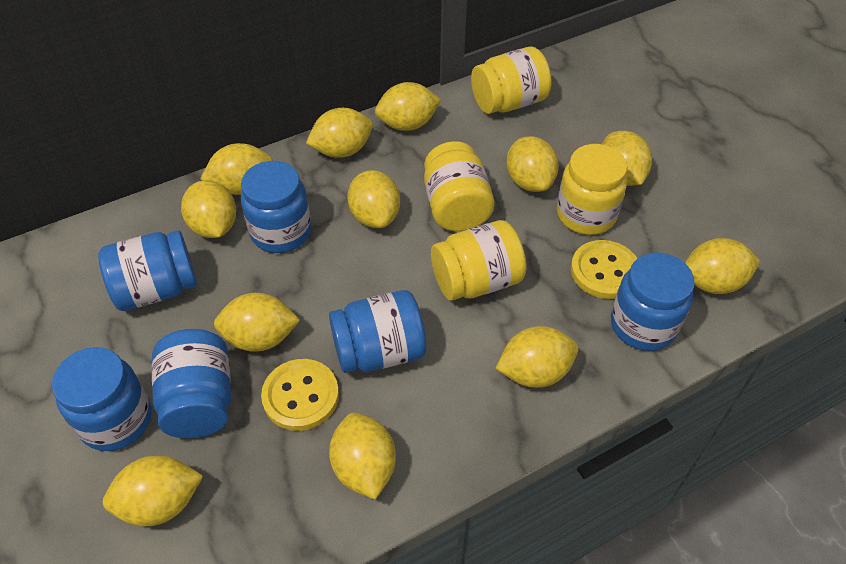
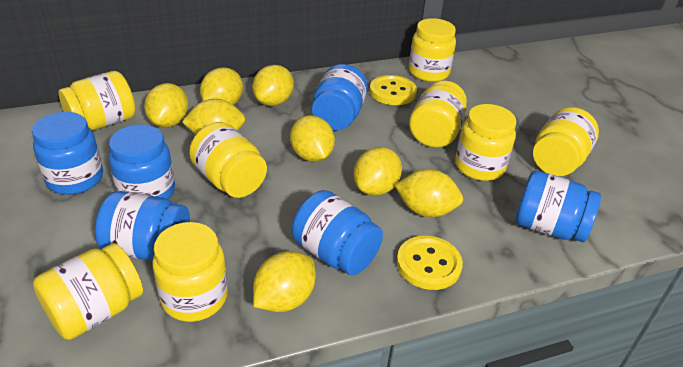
yellow jar: 4 -> 8
yellow lemon: 12 -> 8

